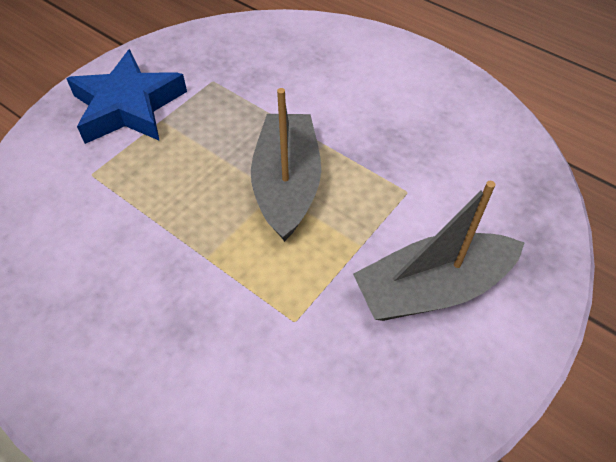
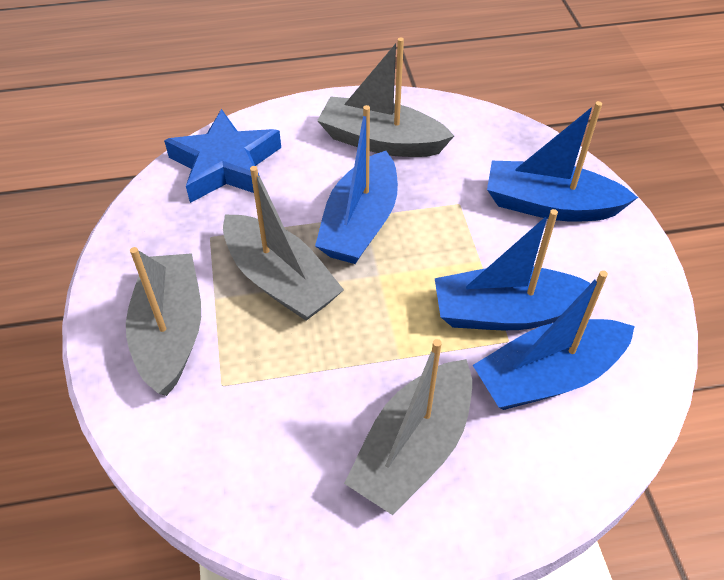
blue boat: 0 -> 4
grey boat: 2 -> 4

